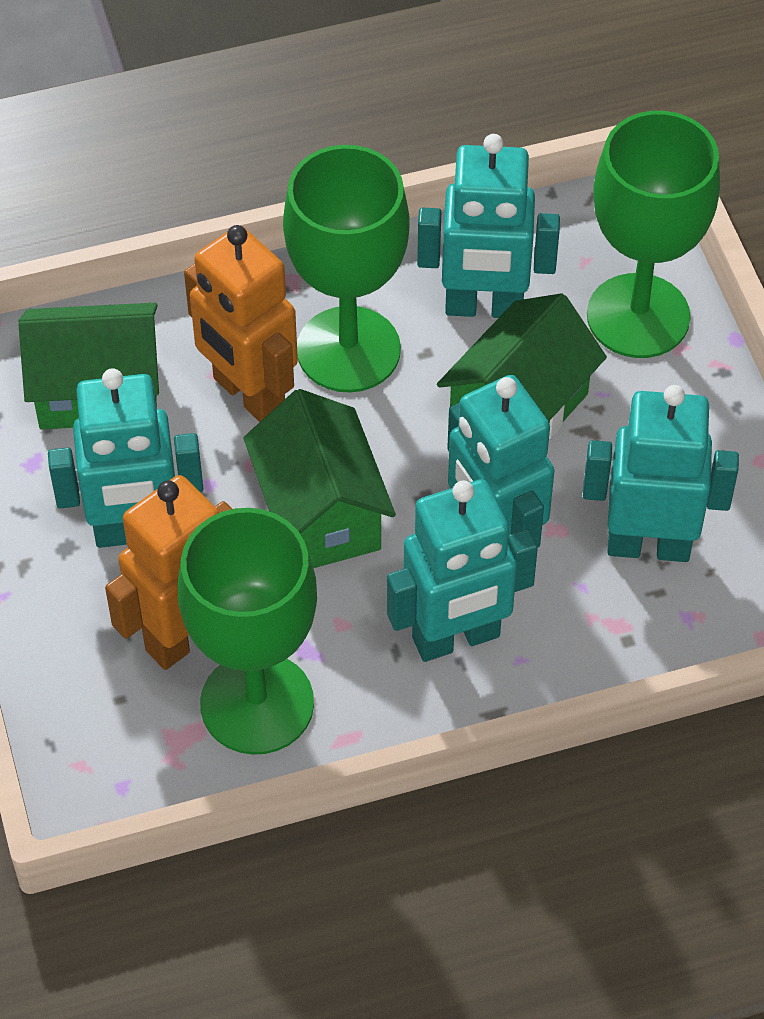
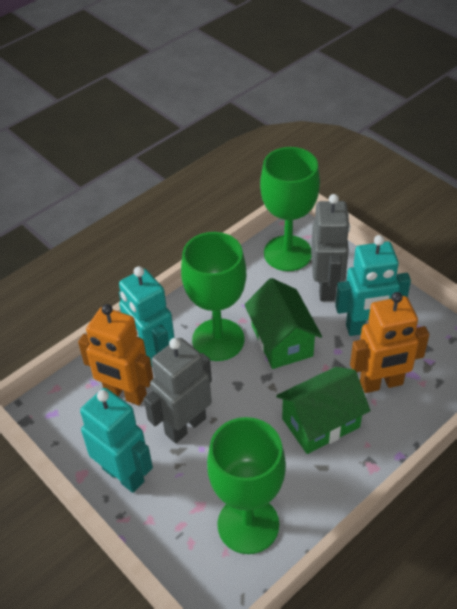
green house: 3 -> 2
grey robot: 0 -> 2
turquoise robot: 5 -> 3

